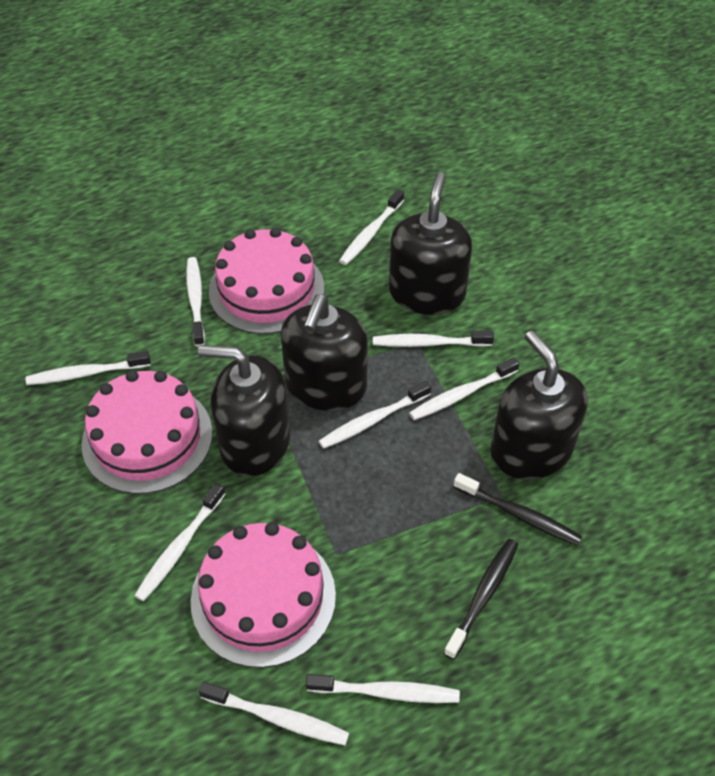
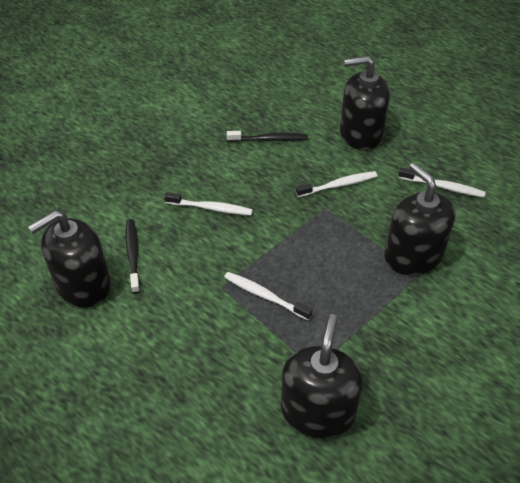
pink cake: 3 -> 0
white toothbrush: 9 -> 4

